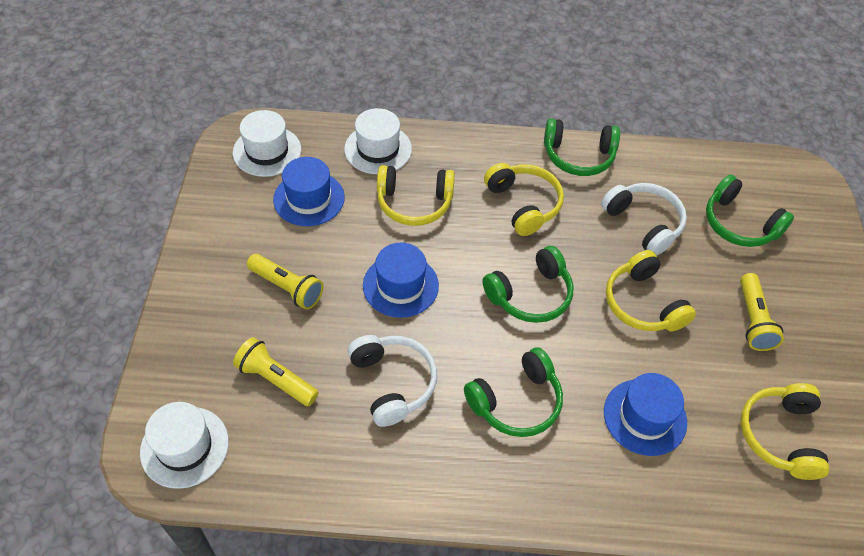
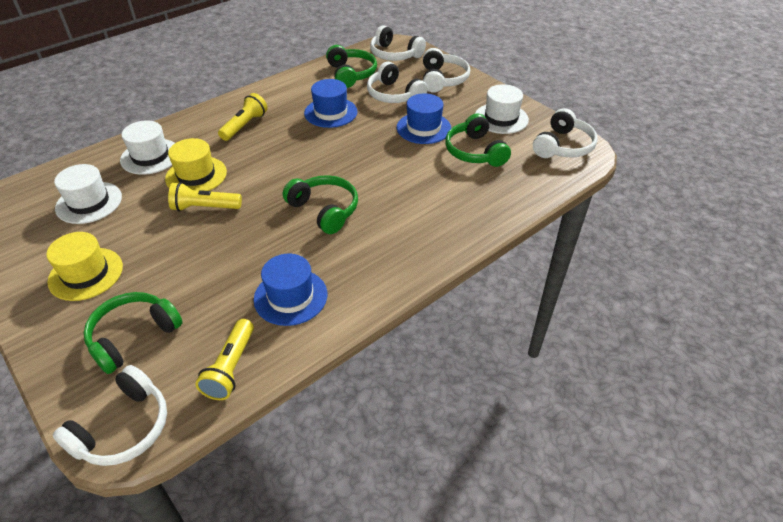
white headphones: 2 -> 5
yellow hat: 0 -> 2
yellow headphones: 4 -> 0

